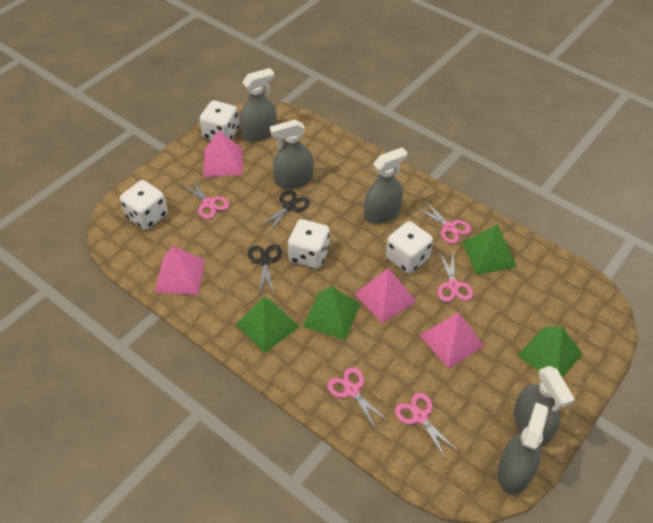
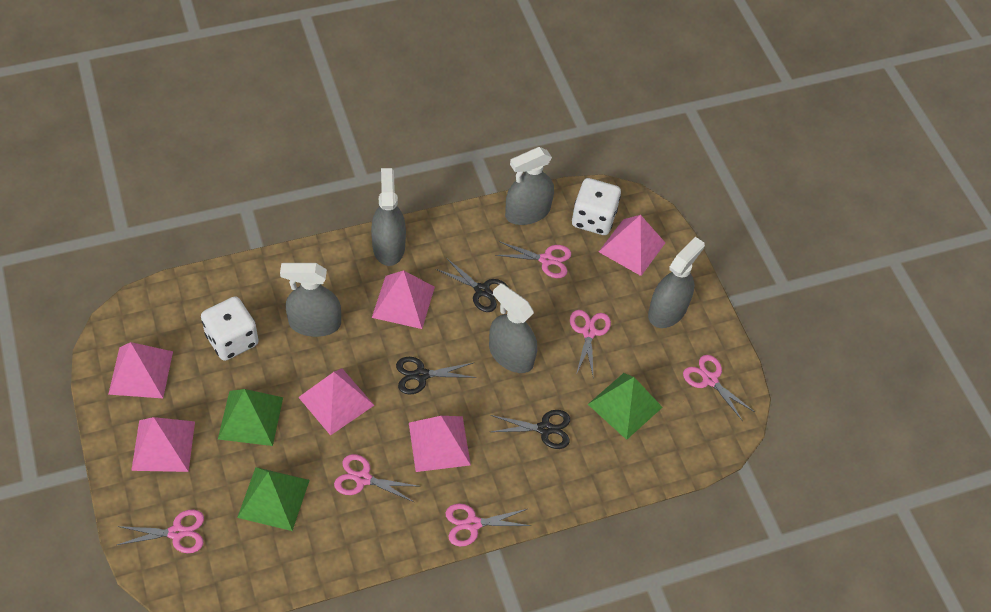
black scissors: 2 -> 3
green pyramid: 4 -> 3
pink pyramid: 4 -> 6
pink scissors: 5 -> 6
white dice: 4 -> 2

